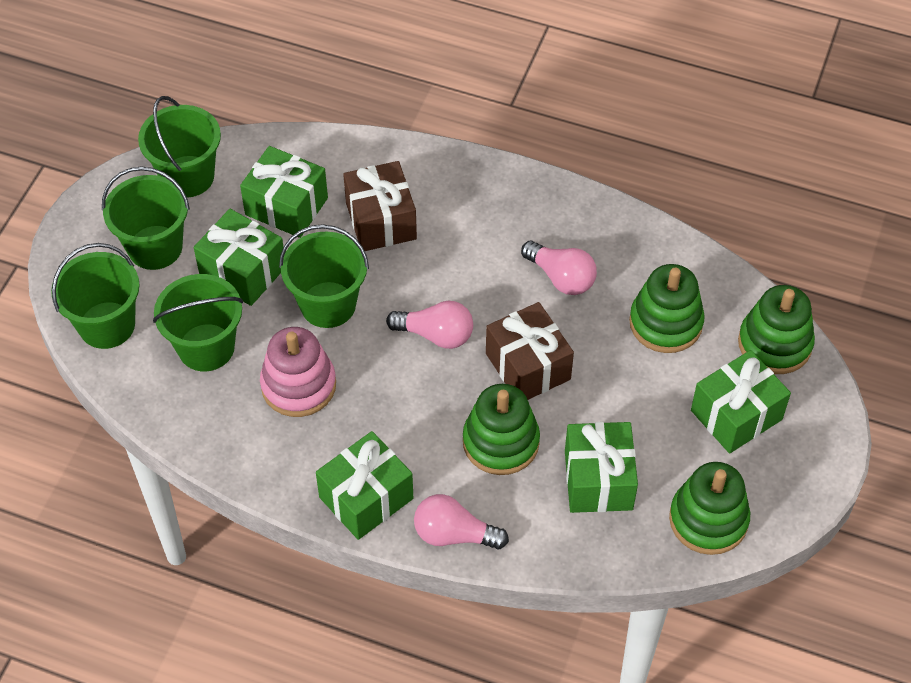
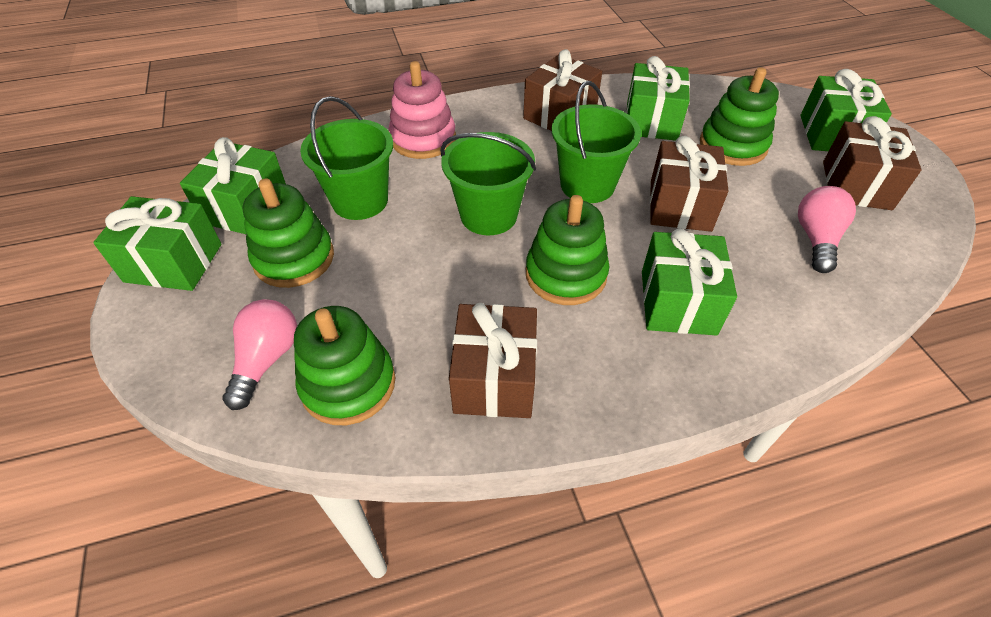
brown gift: 2 -> 4
green bucket: 5 -> 3
pink light bulb: 3 -> 2

